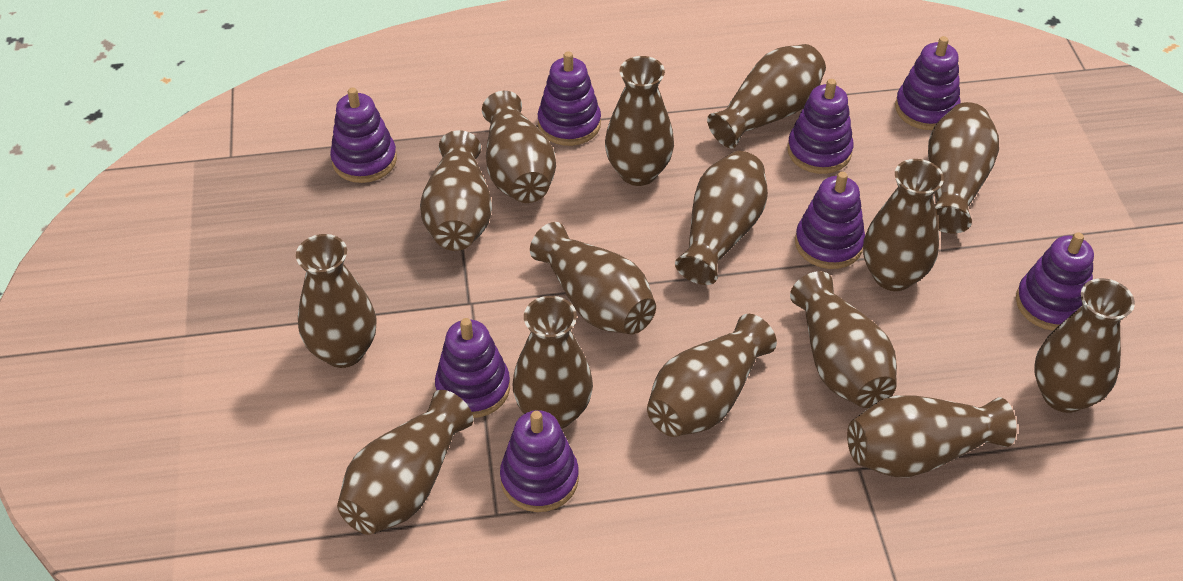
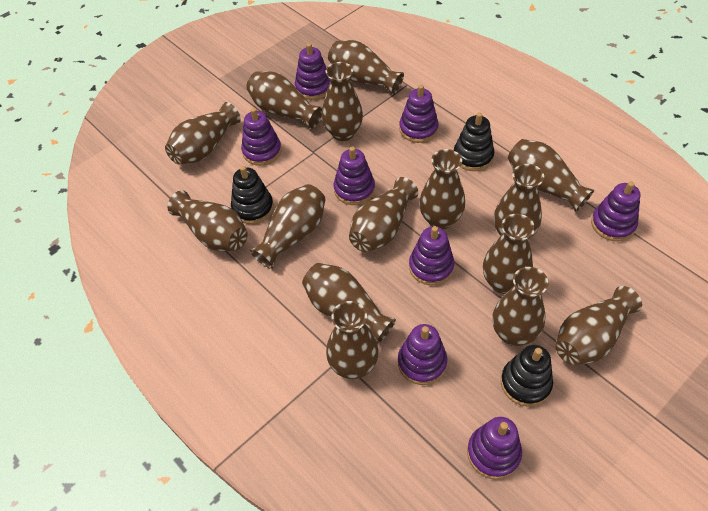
black stacking toy: 0 -> 3

